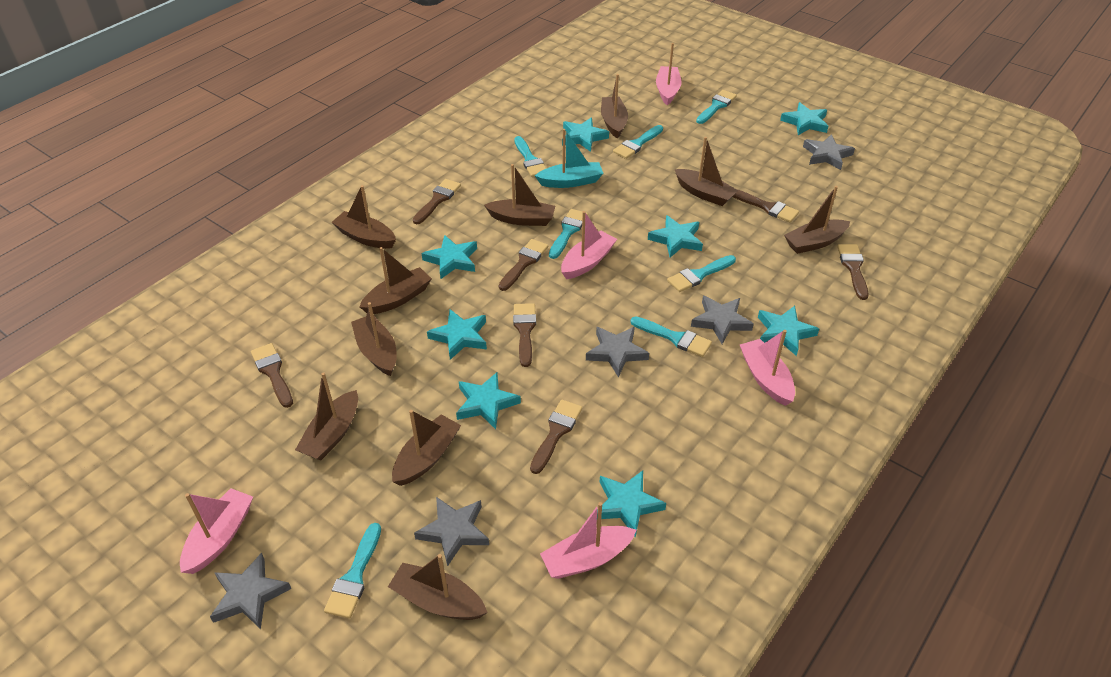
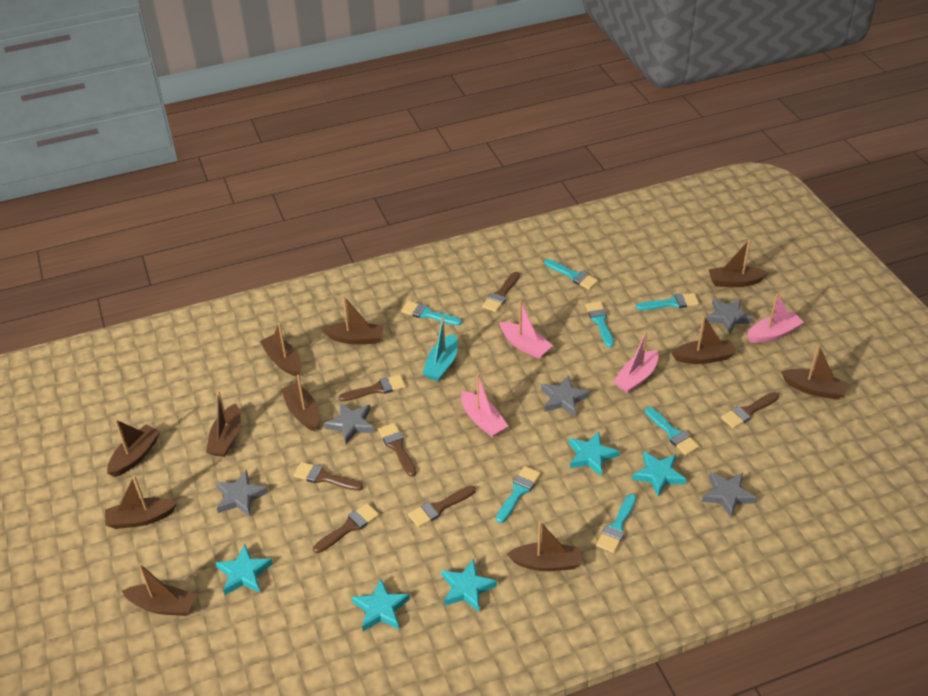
brown boat: 10 -> 11
pink boat: 5 -> 4
turquoise star: 8 -> 5

